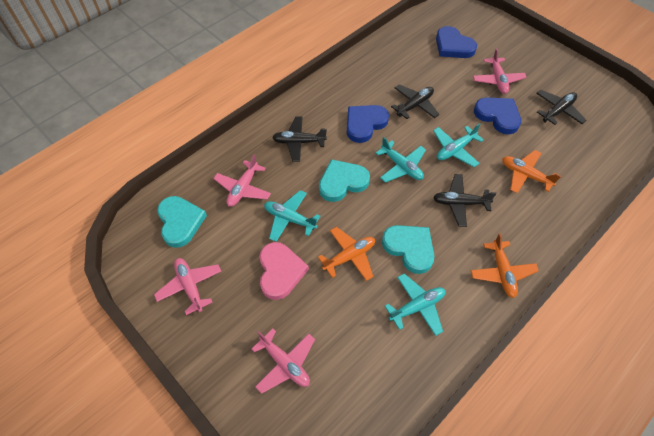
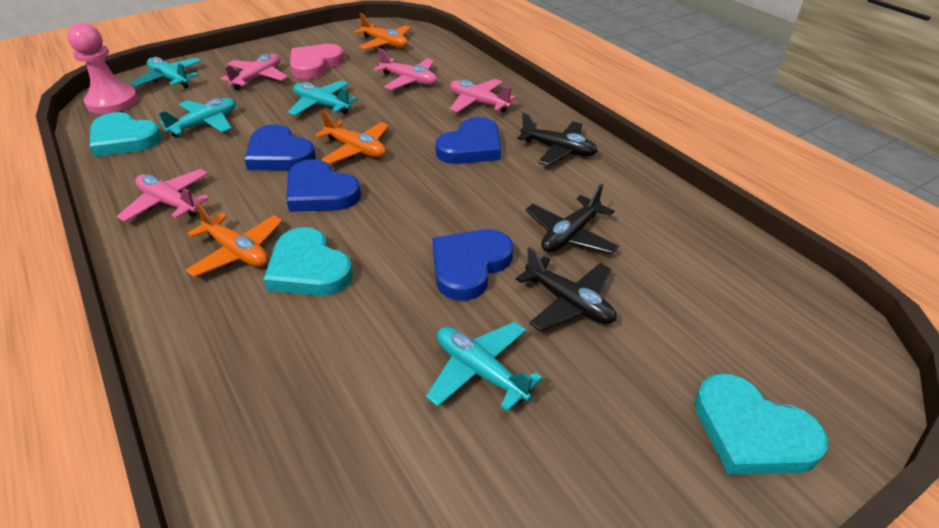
black plane: 4 -> 3
blue heart: 3 -> 4
pink pawn: 0 -> 1

